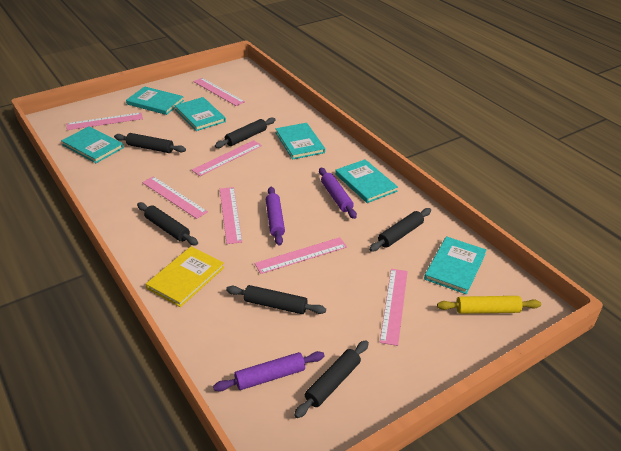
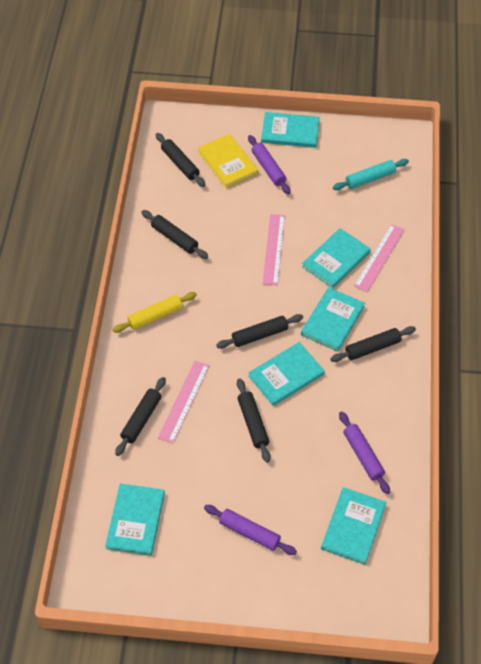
pink ruler: 7 -> 3
turquoise rolling pin: 0 -> 1

